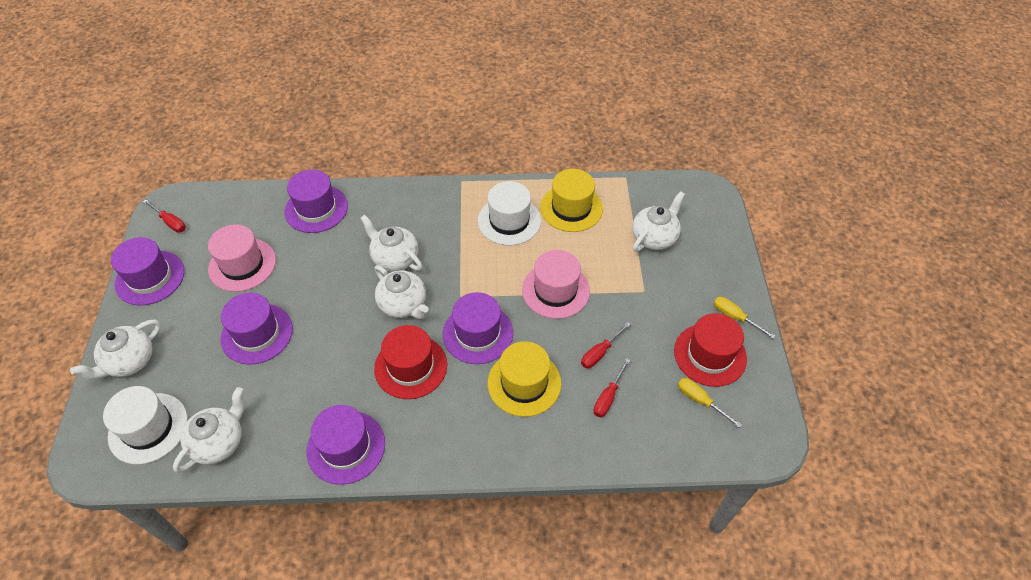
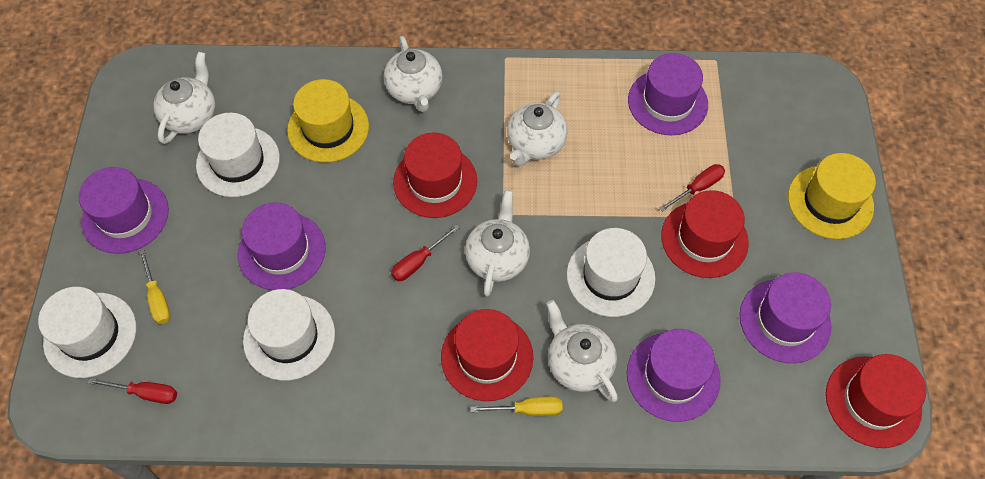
pink hat: 2 -> 0
red hat: 2 -> 4
white hat: 2 -> 4

